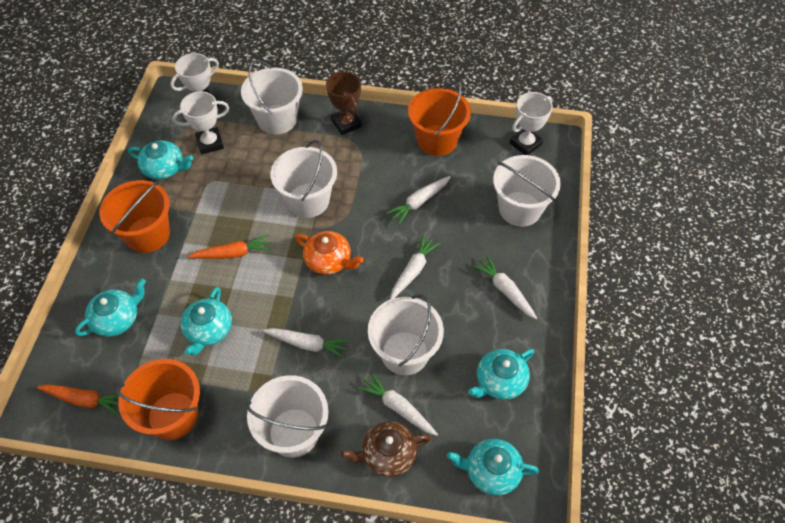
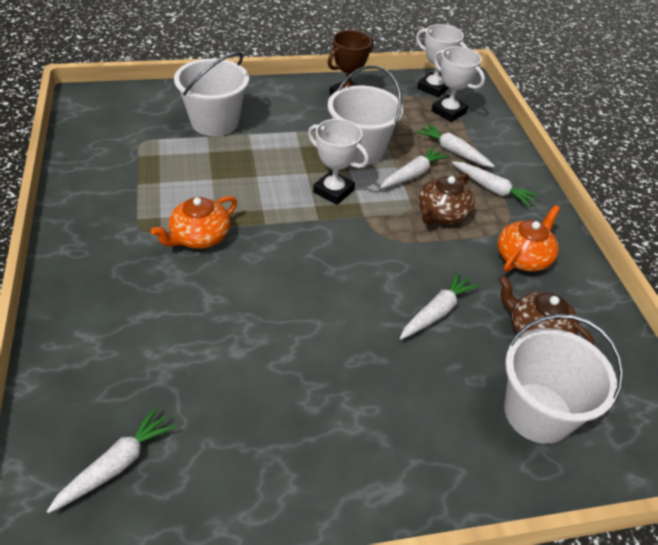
brown teapot: 1 -> 2
orange bucket: 3 -> 0
orange carrot: 2 -> 0
orange teapot: 1 -> 2
turquoise teapot: 5 -> 0
white bucket: 5 -> 3

